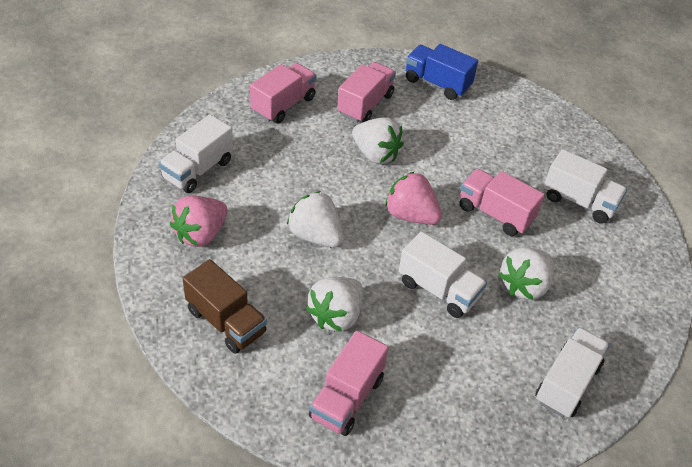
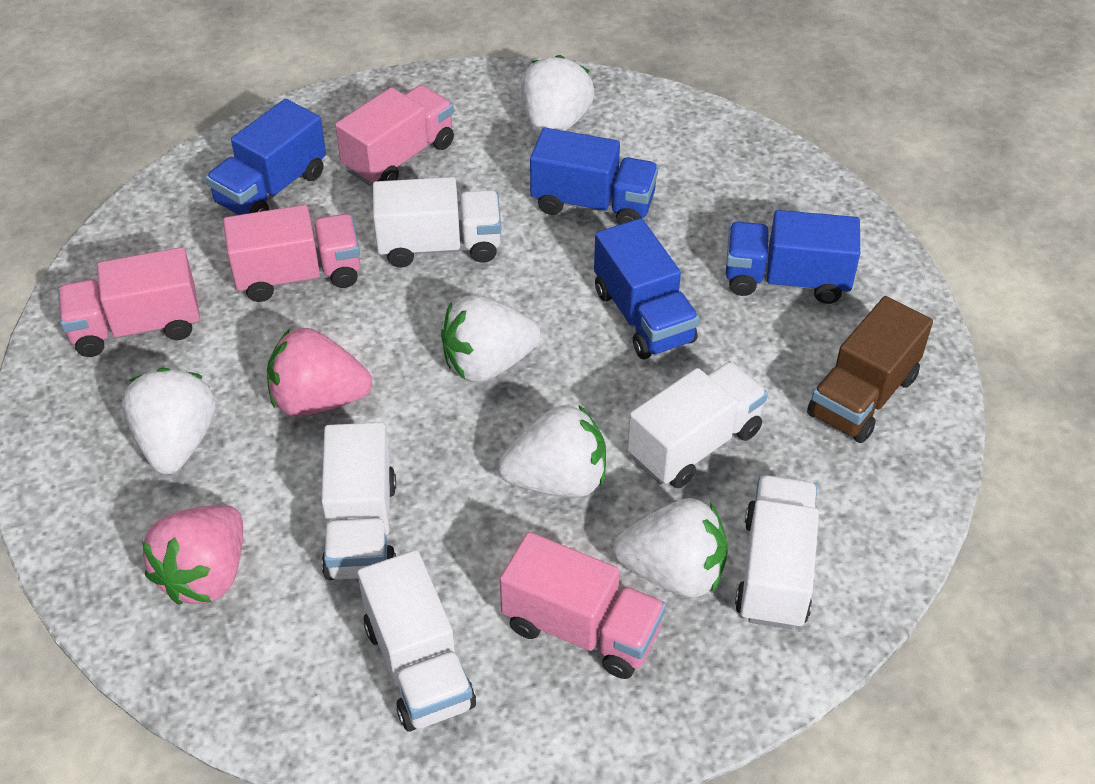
blue truck: 1 -> 4
white strawberry: 4 -> 5
white truck: 4 -> 5

